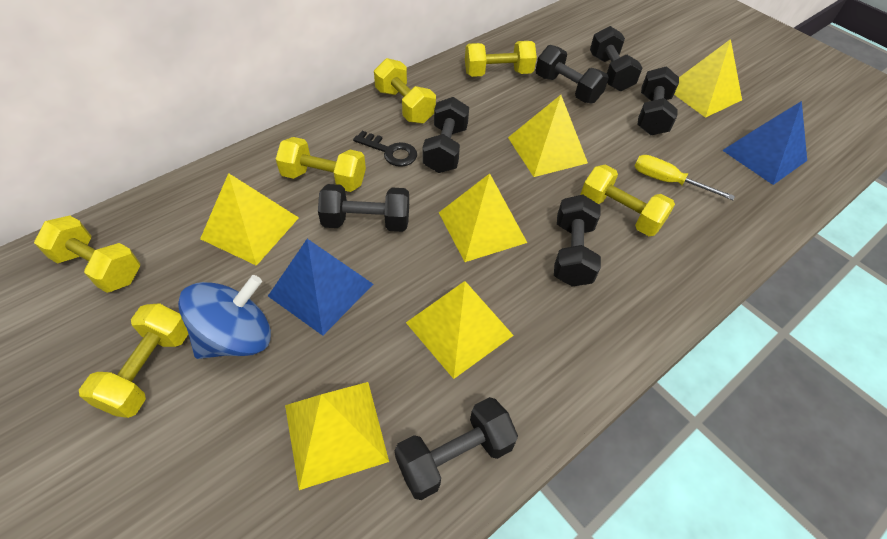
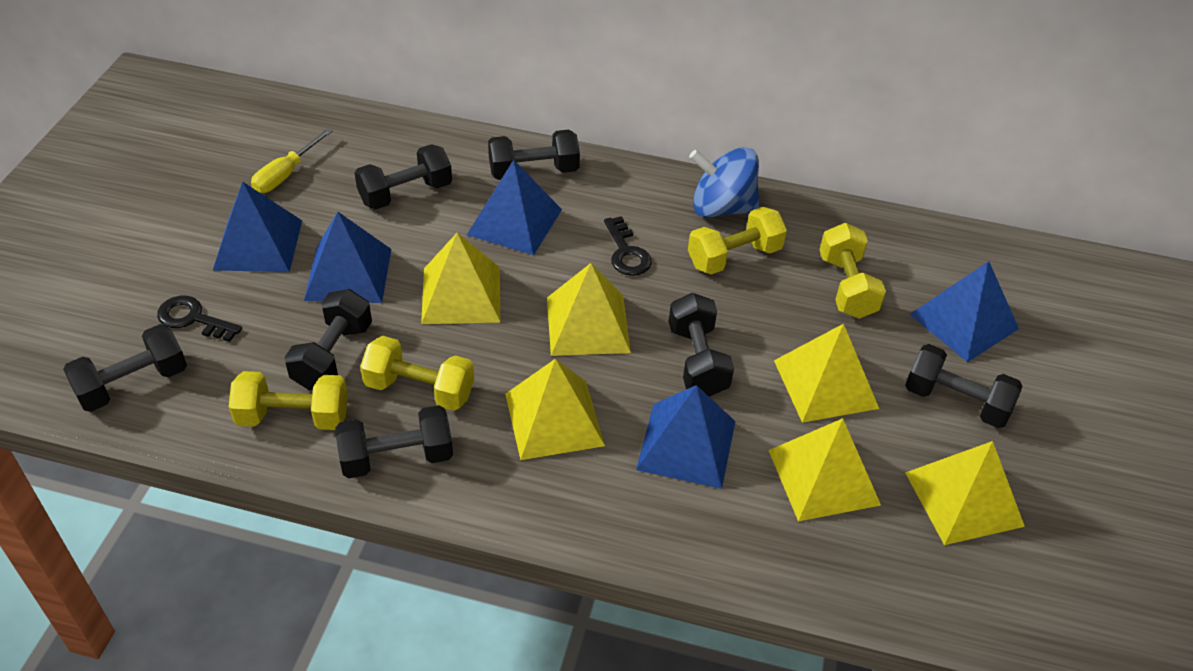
black key: 1 -> 2
blue pyramid: 2 -> 5
yellow dumbbell: 6 -> 4

